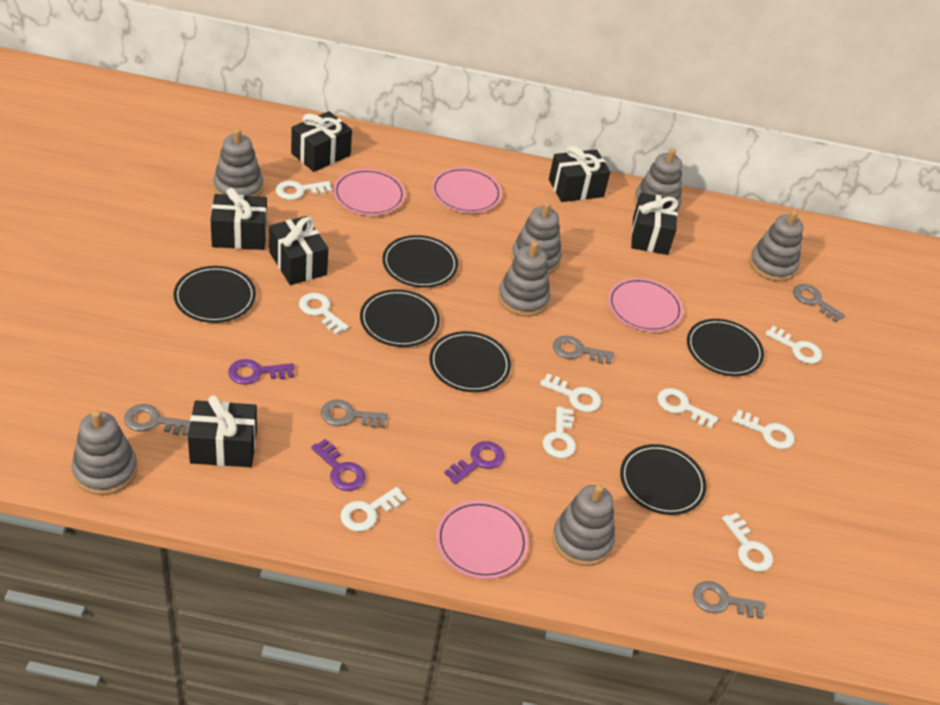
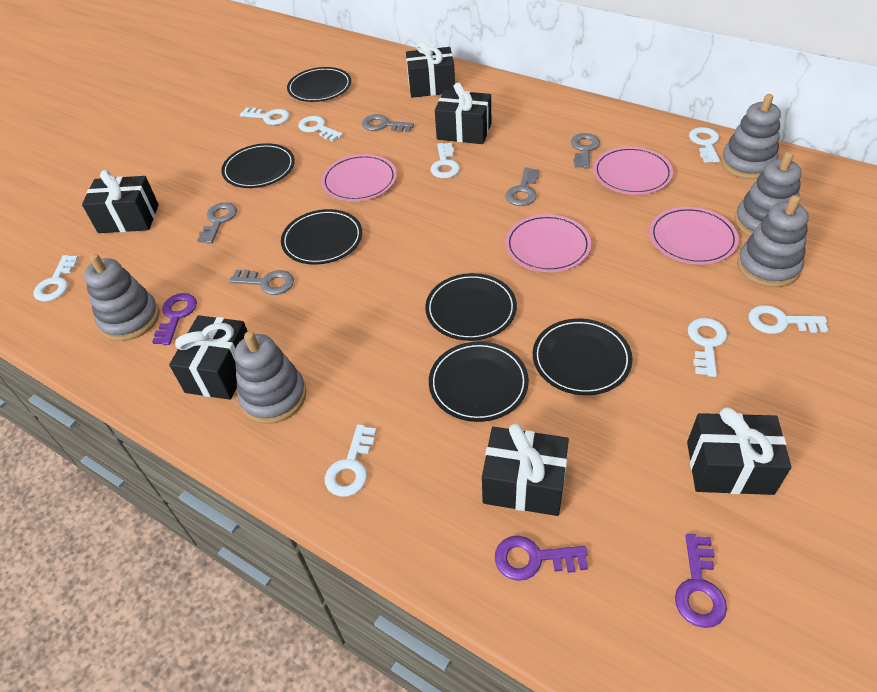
grey stacking toy: 7 -> 5
white key: 9 -> 8

